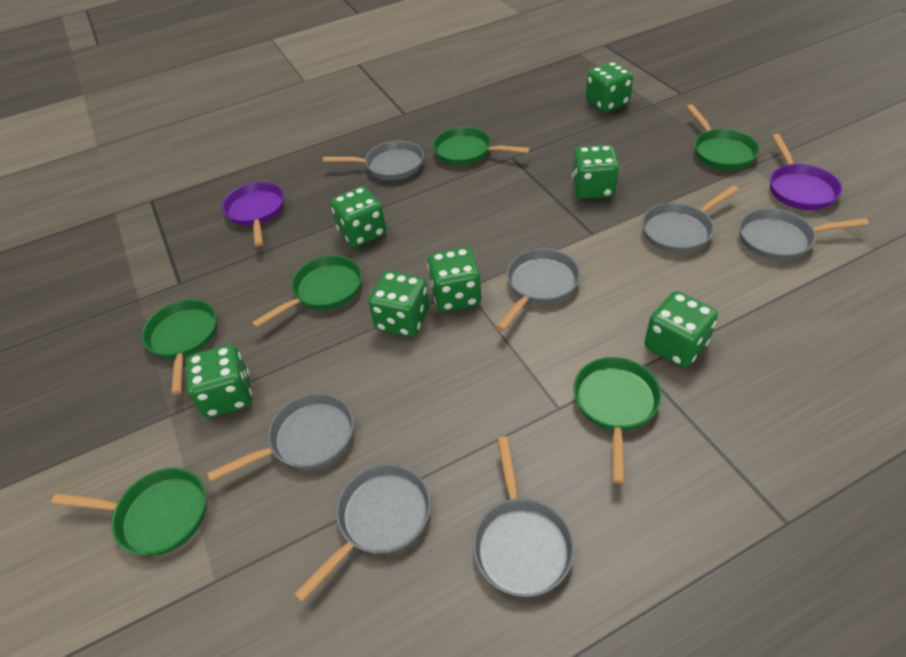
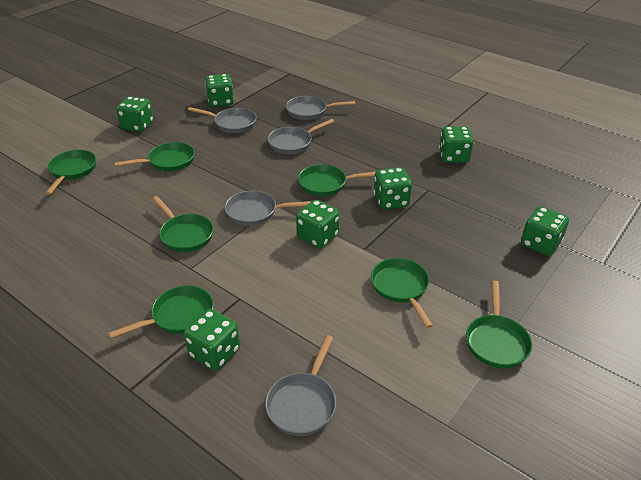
green pan: 6 -> 7
grey pan: 7 -> 5
purple pan: 2 -> 0

